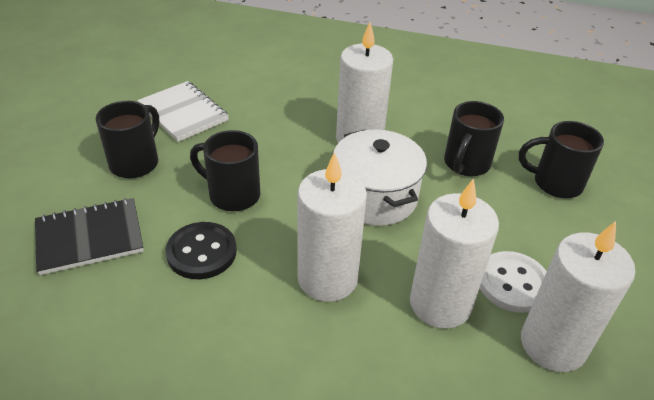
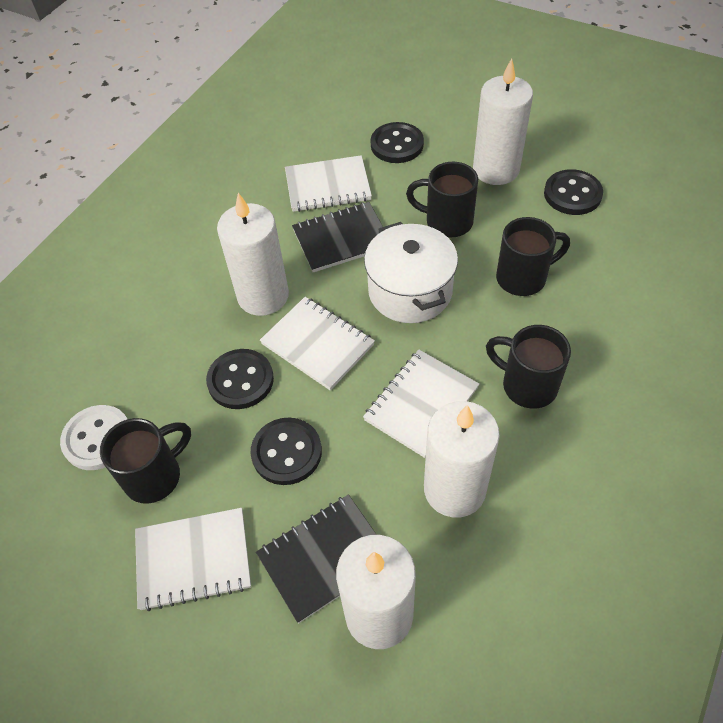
black button: 1 -> 4
black notebook: 1 -> 2
white notebook: 1 -> 4

